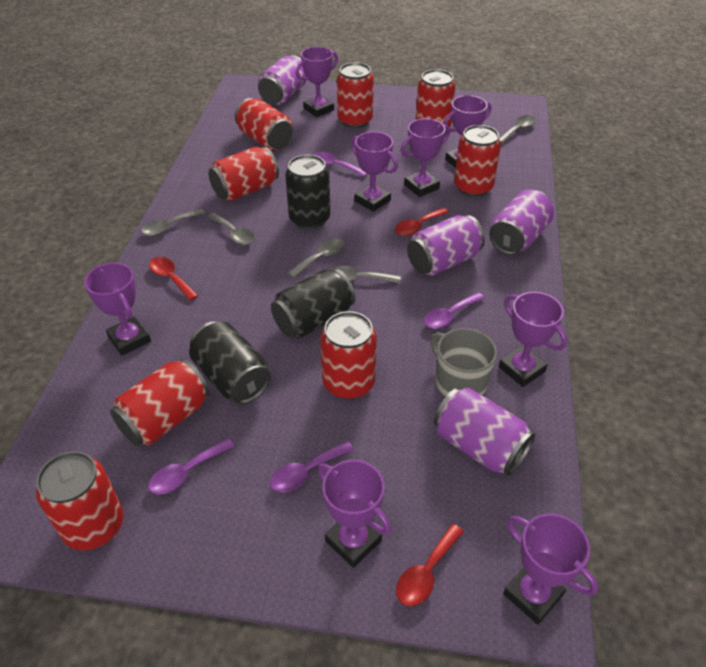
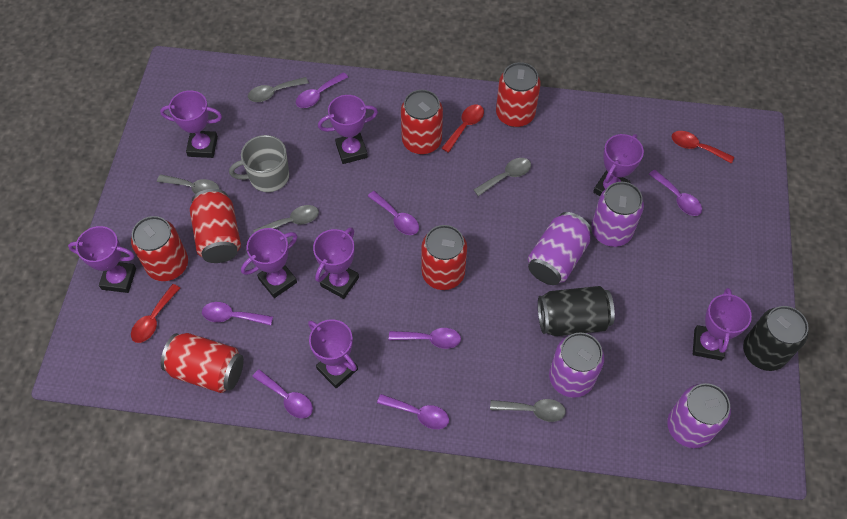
black can: 3 -> 2
purple spoon: 4 -> 7
red can: 8 -> 6

